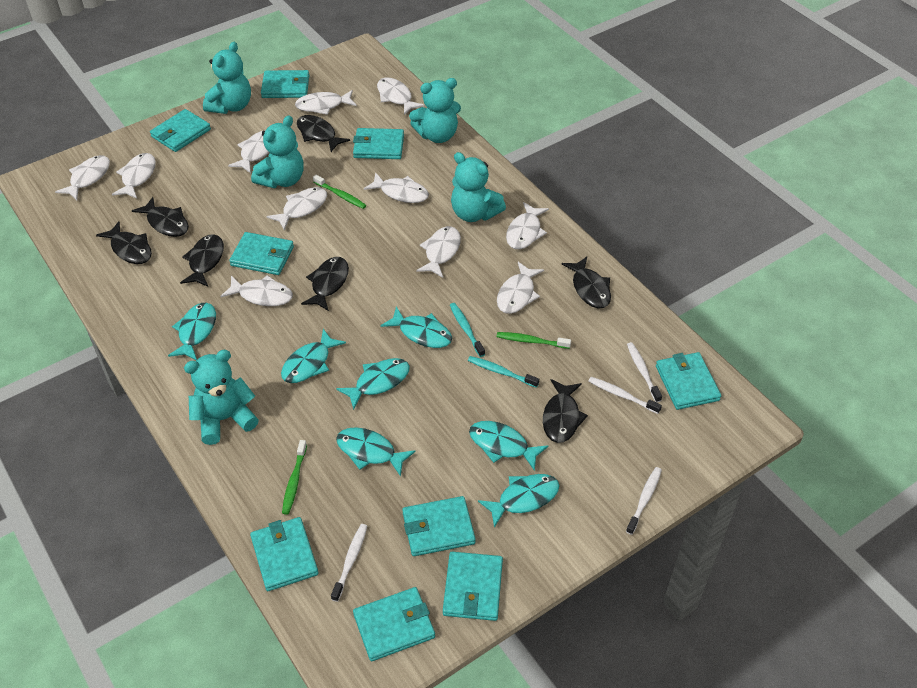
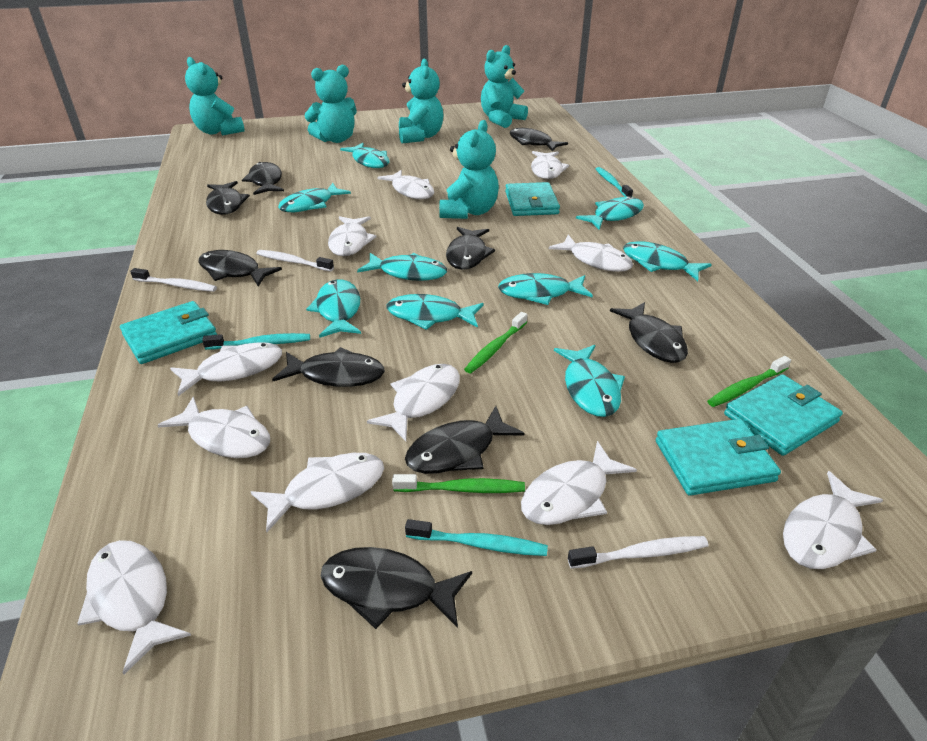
black fish: 7 -> 9
turquoise fish: 7 -> 9
turquoise toothbrush: 2 -> 3
turquoise wallet: 9 -> 4
white toothbrush: 4 -> 3

